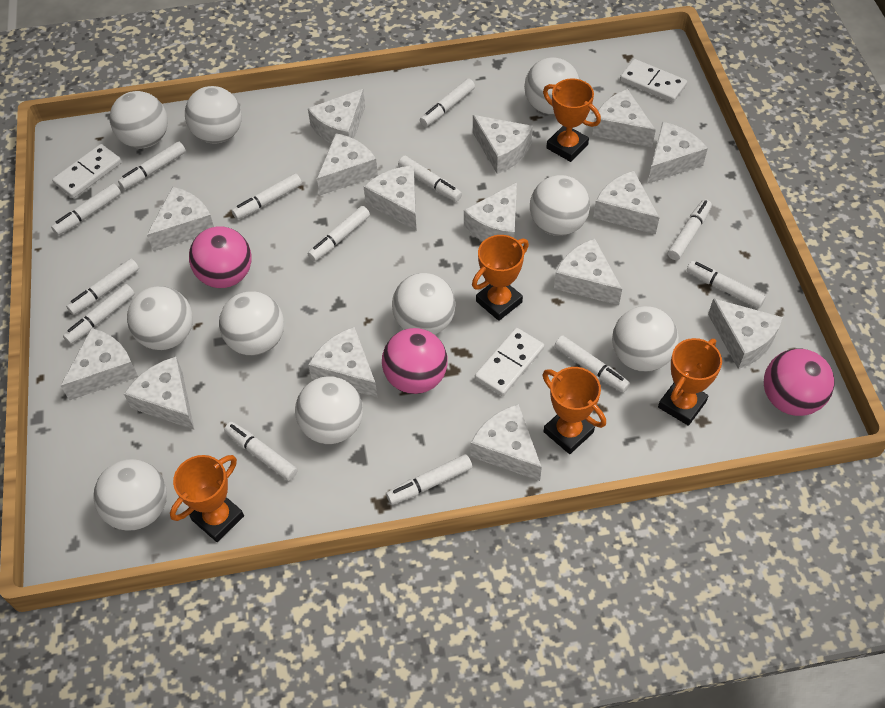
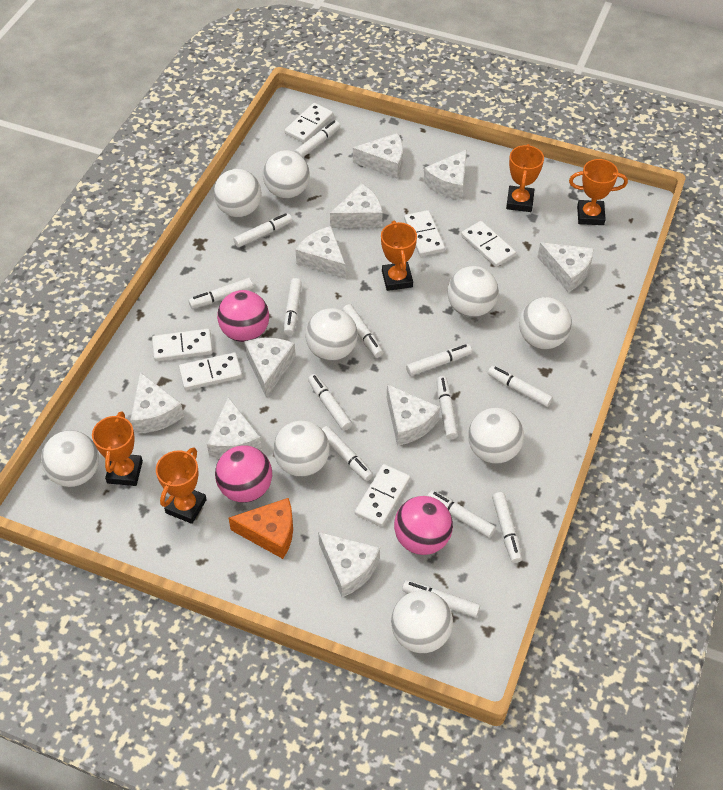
orange cheese: 0 -> 1
white ball: 10 -> 9
white cheese: 15 -> 10
white domino: 3 -> 6

